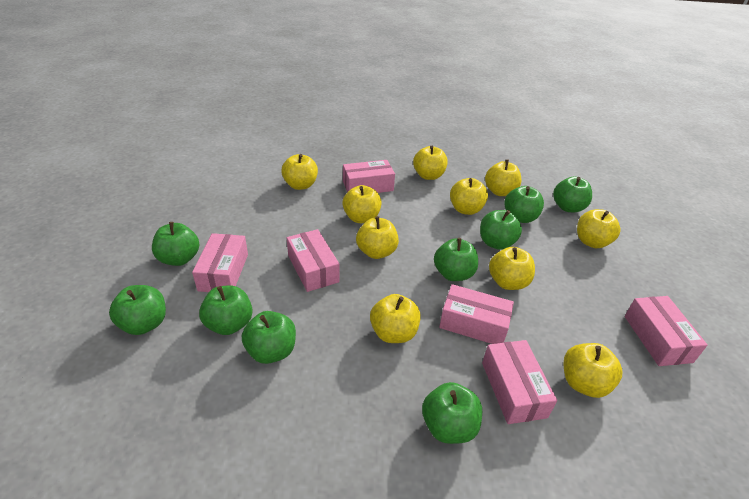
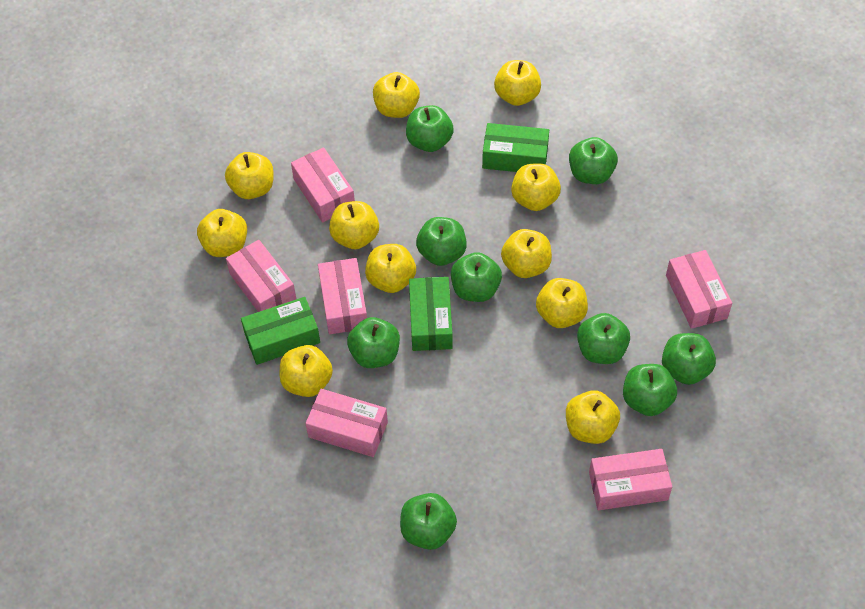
green box: 0 -> 3
yellow apple: 10 -> 11

